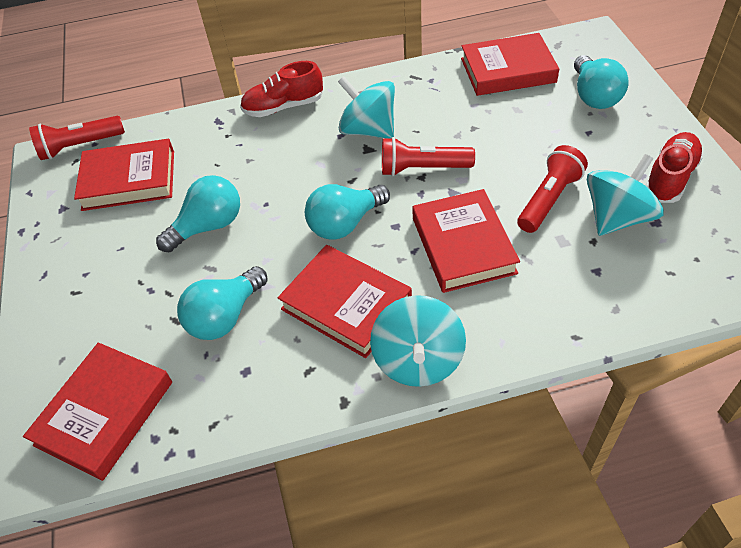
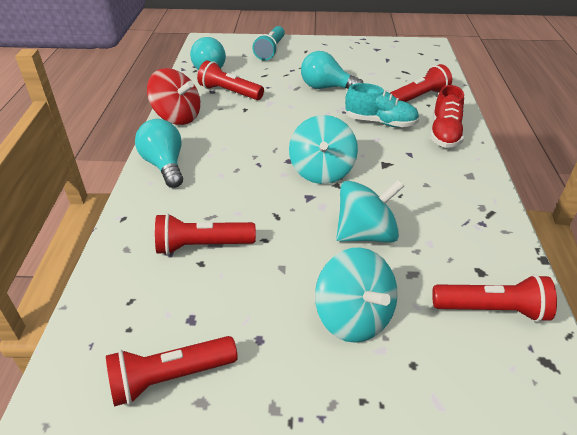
red book: 5 -> 0
red flashlight: 3 -> 5
red shoe: 2 -> 1
red spinning top: 0 -> 1
turquoise flashlight: 0 -> 1
turquoise light bulb: 4 -> 3
turquoise shoe: 0 -> 1

